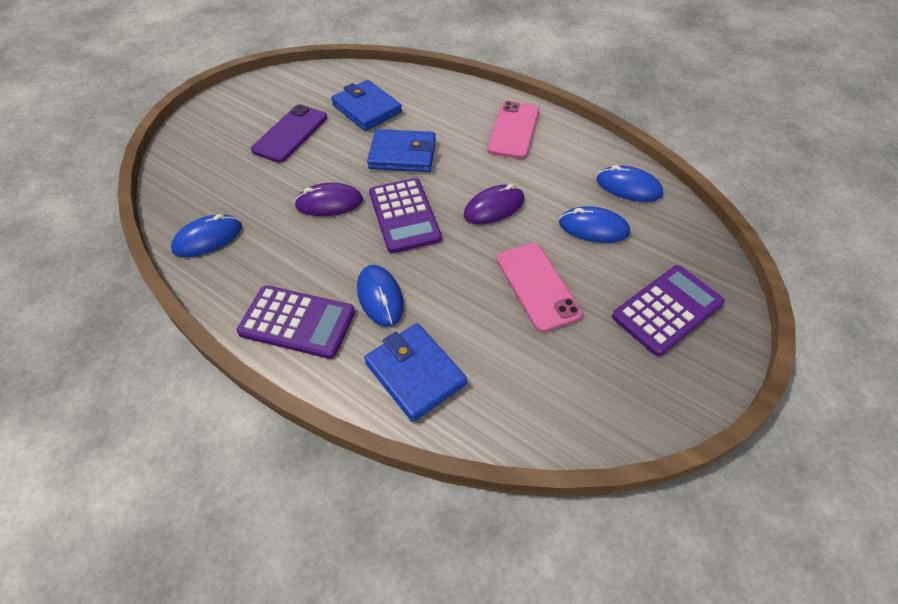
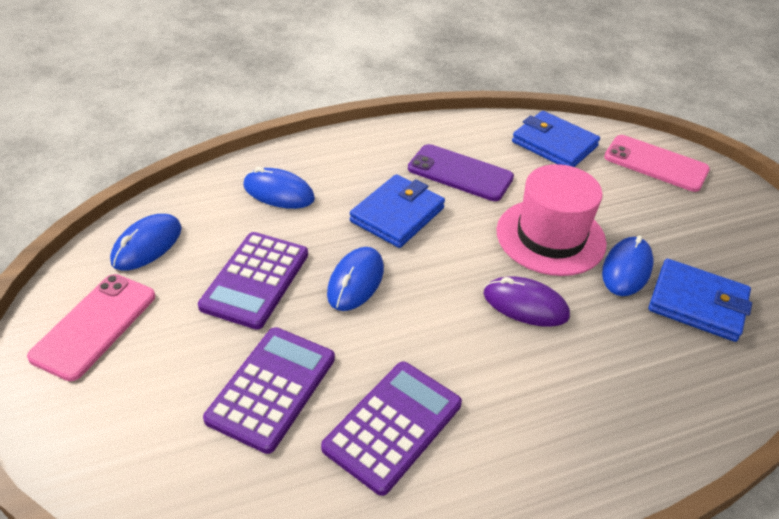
pink hat: 0 -> 1
purple mouse: 2 -> 1

